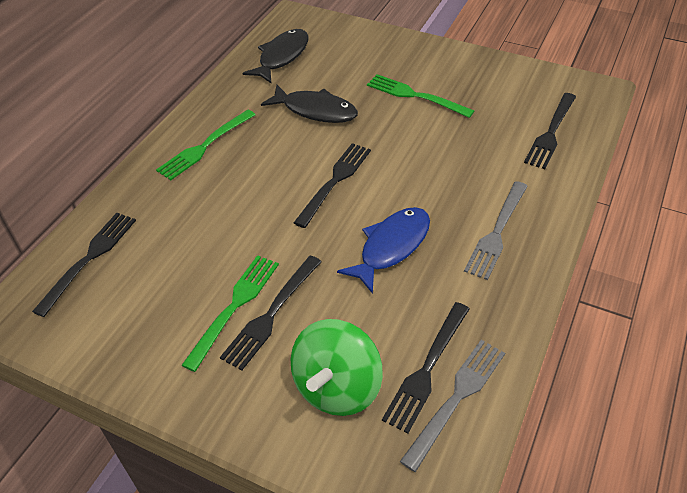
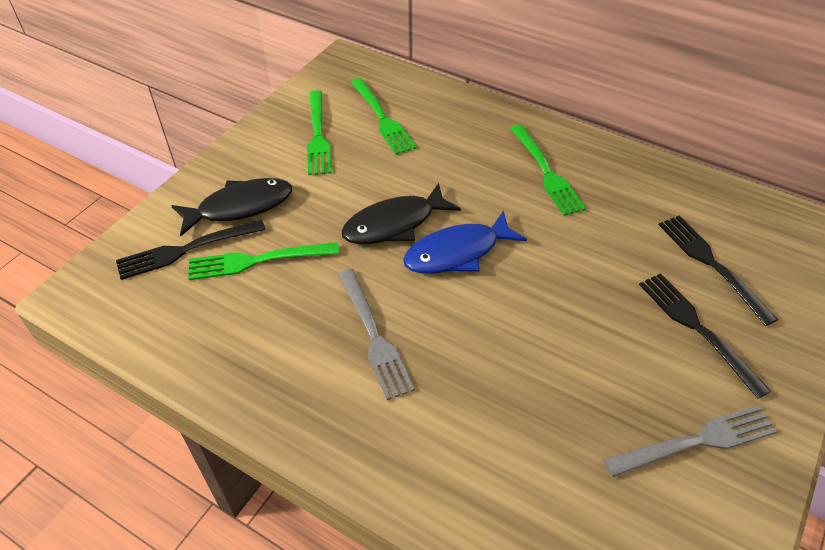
black fork: 5 -> 3
green fork: 3 -> 4
green spinning top: 1 -> 0

